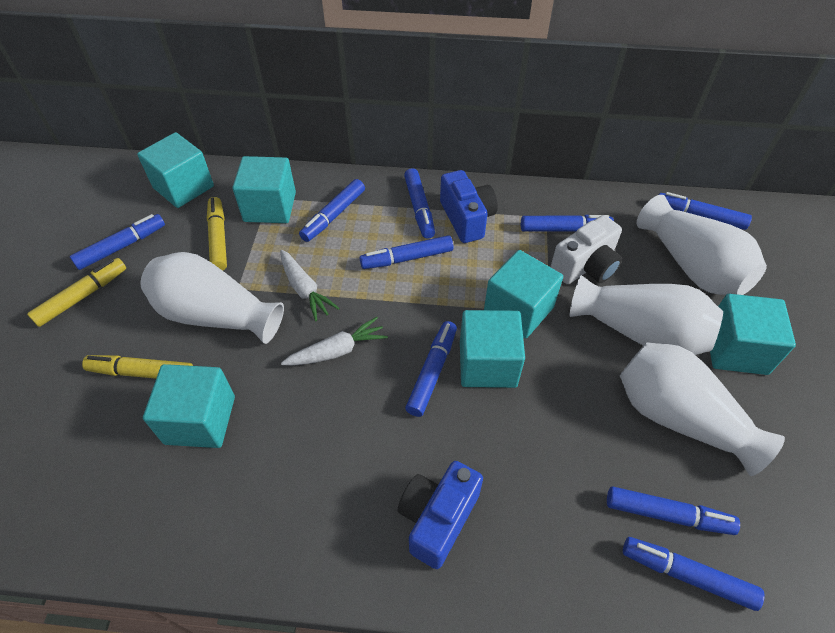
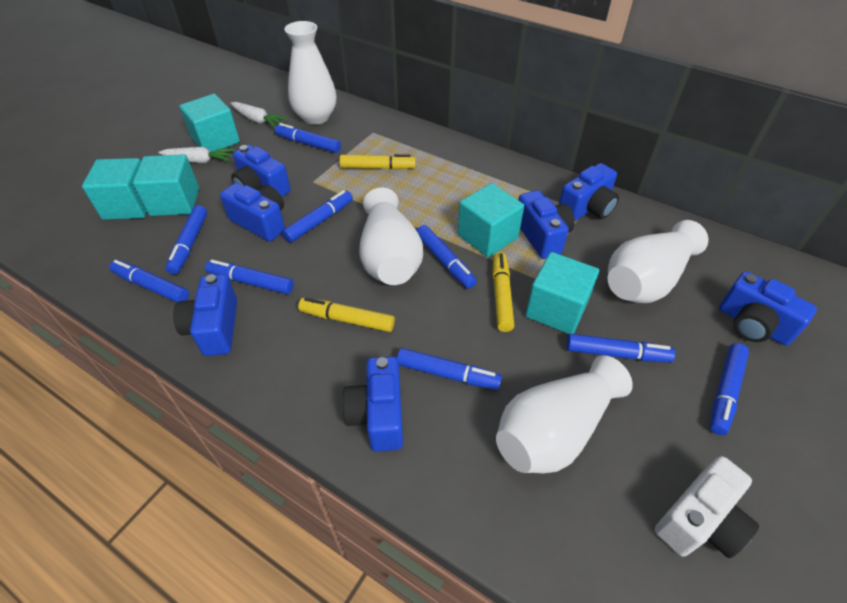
blue camera: 2 -> 7
turquoise cube: 6 -> 5

